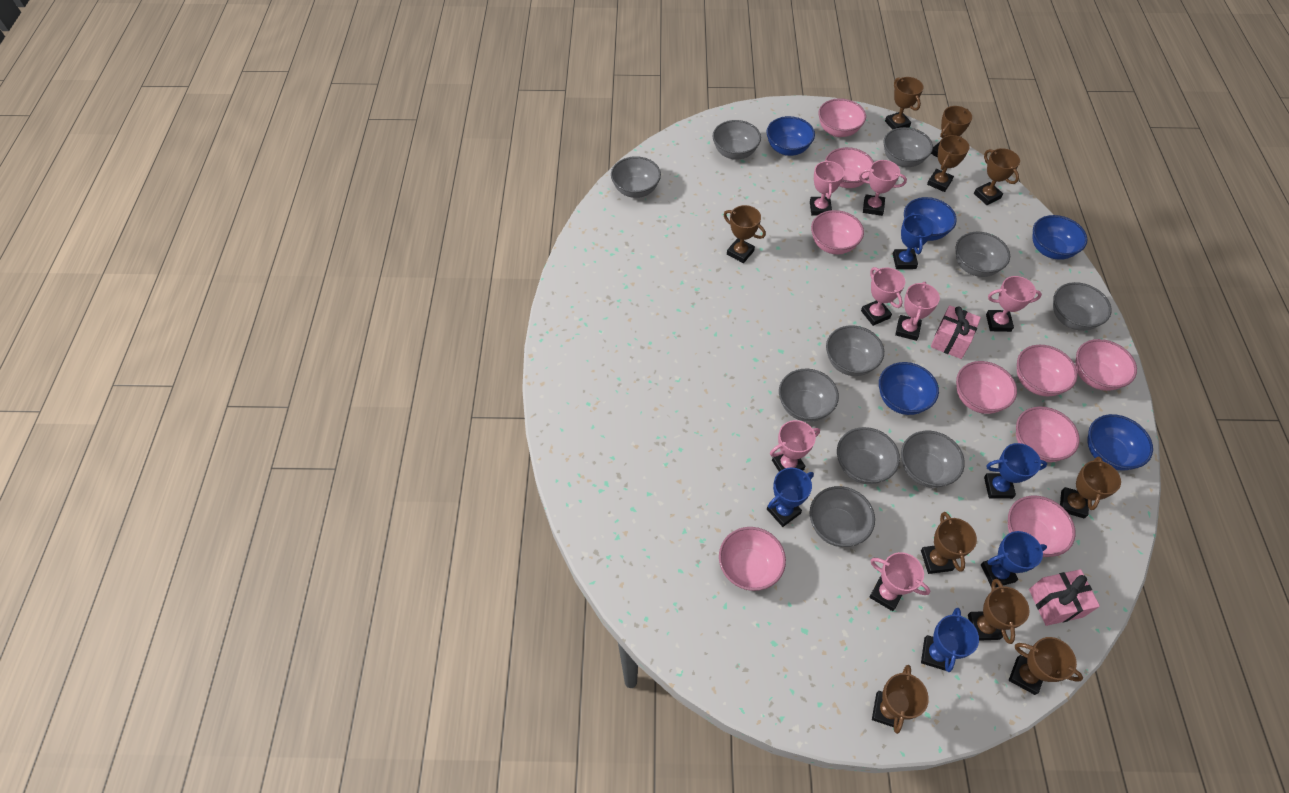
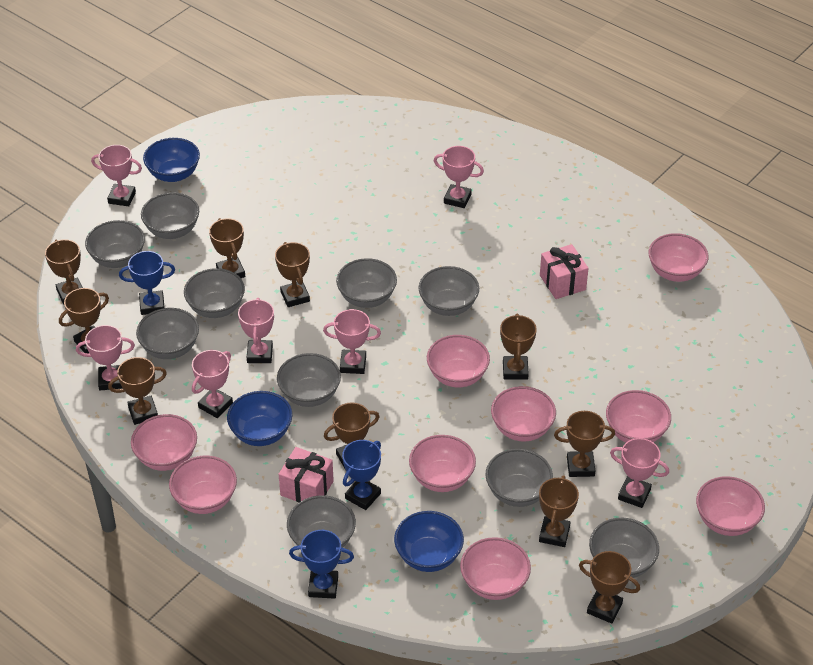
blue bowl: 5 -> 3
blue trophy: 5 -> 3

